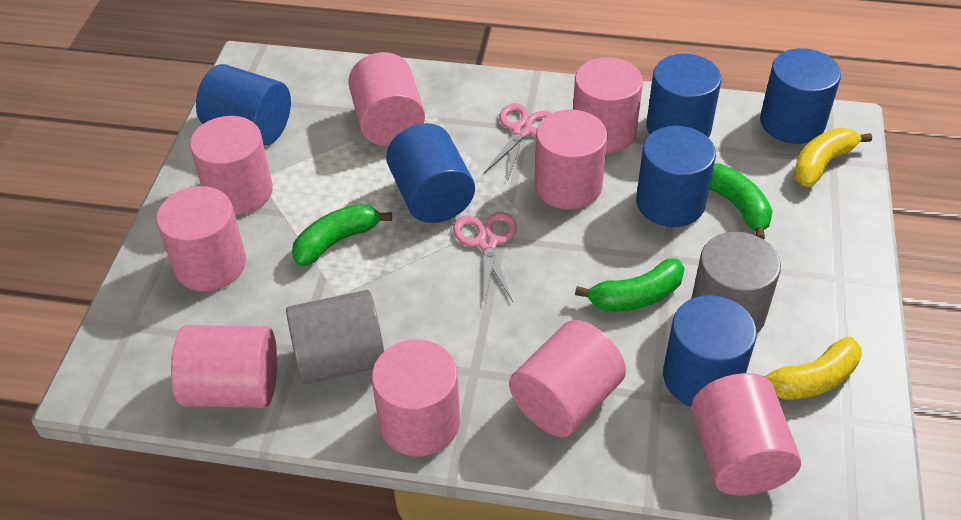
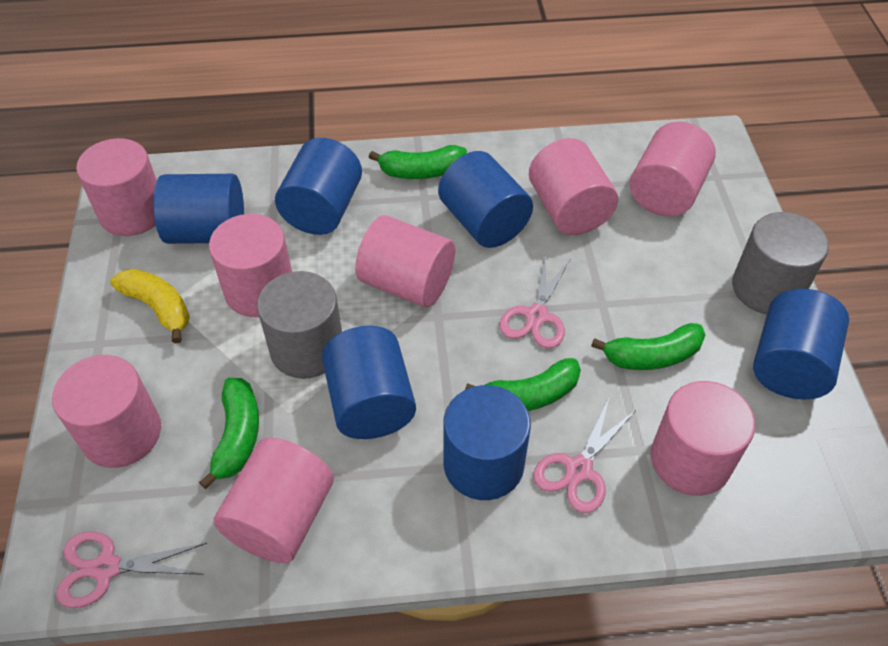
green banana: 3 -> 4
pink cylinder: 9 -> 8
pink scissors: 2 -> 3
yellow banana: 2 -> 1

